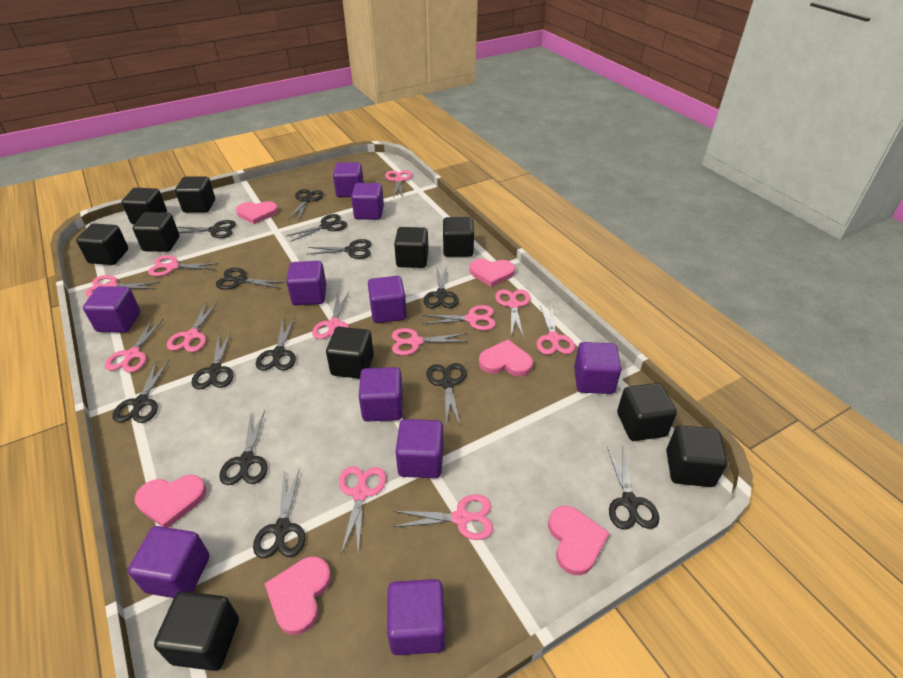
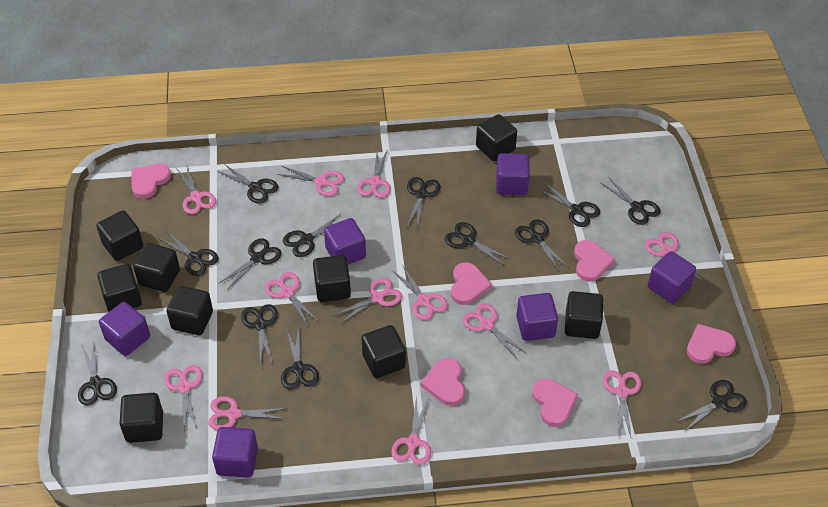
black cube: 10 -> 9
purple cube: 10 -> 6

